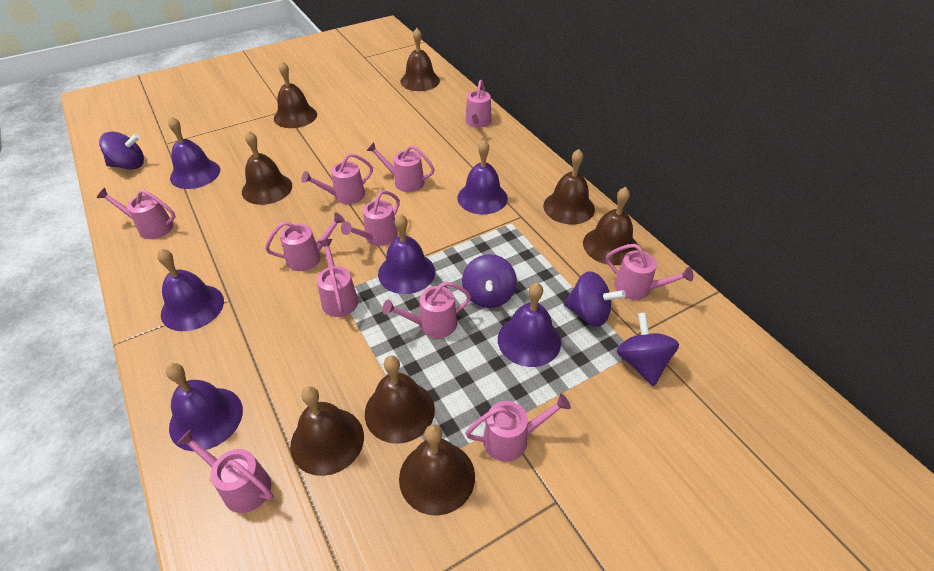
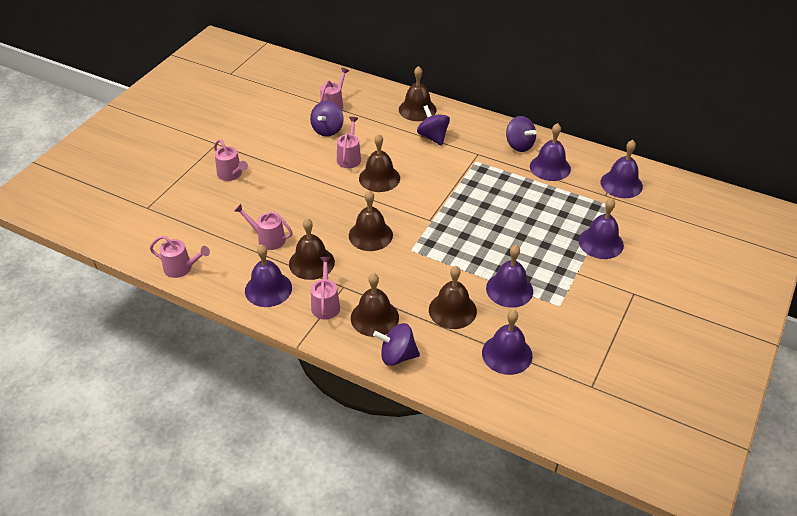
brown bell: 8 -> 6
pink watering can: 11 -> 6

